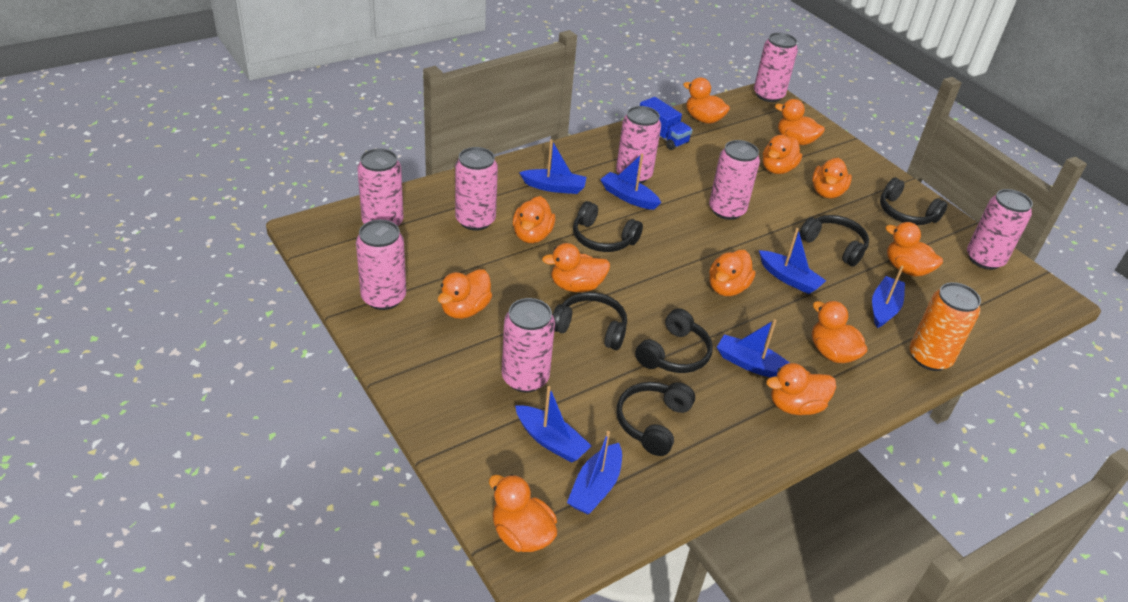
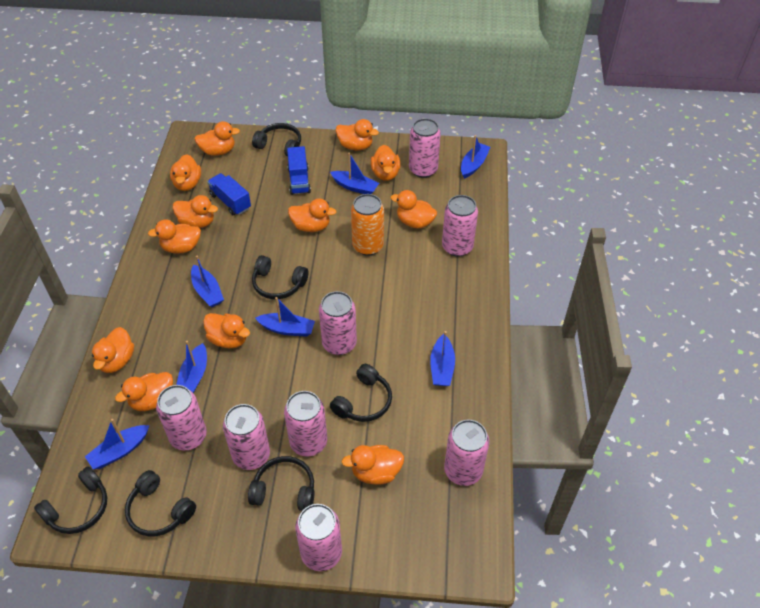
blue truck: 1 -> 2

